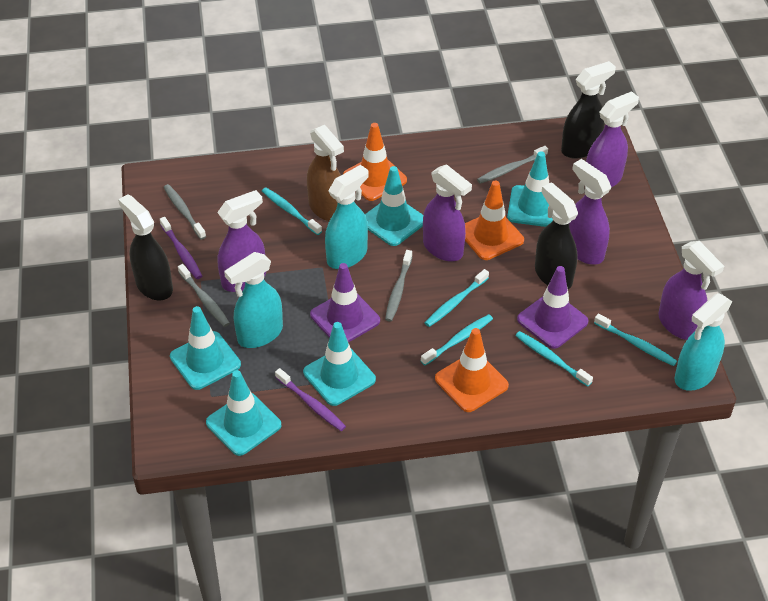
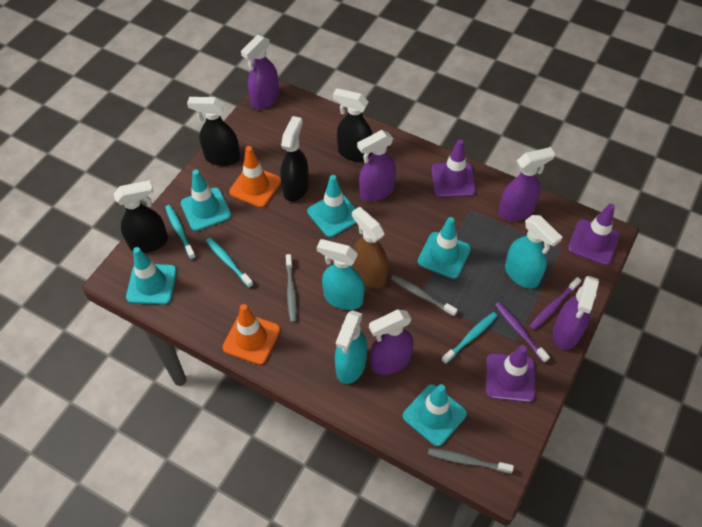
black spray bottle: 3 -> 4
grey toothbrush: 4 -> 3
orange traffic cone: 3 -> 2
purple traffic cone: 2 -> 3
turquoise toothbrush: 5 -> 3

